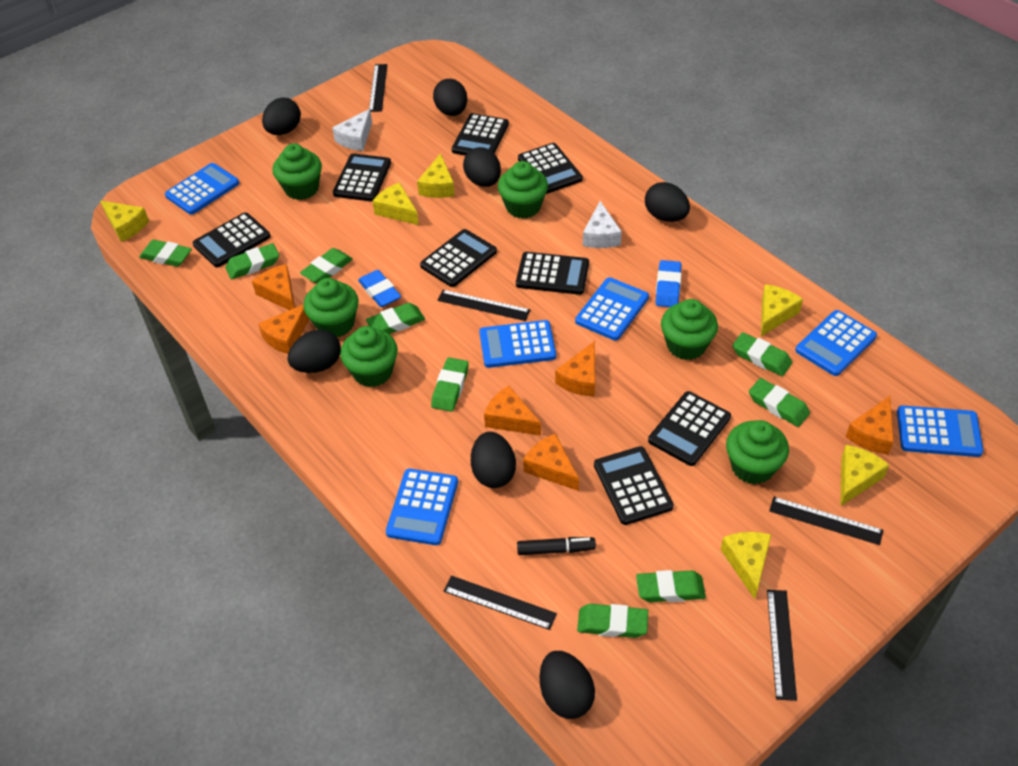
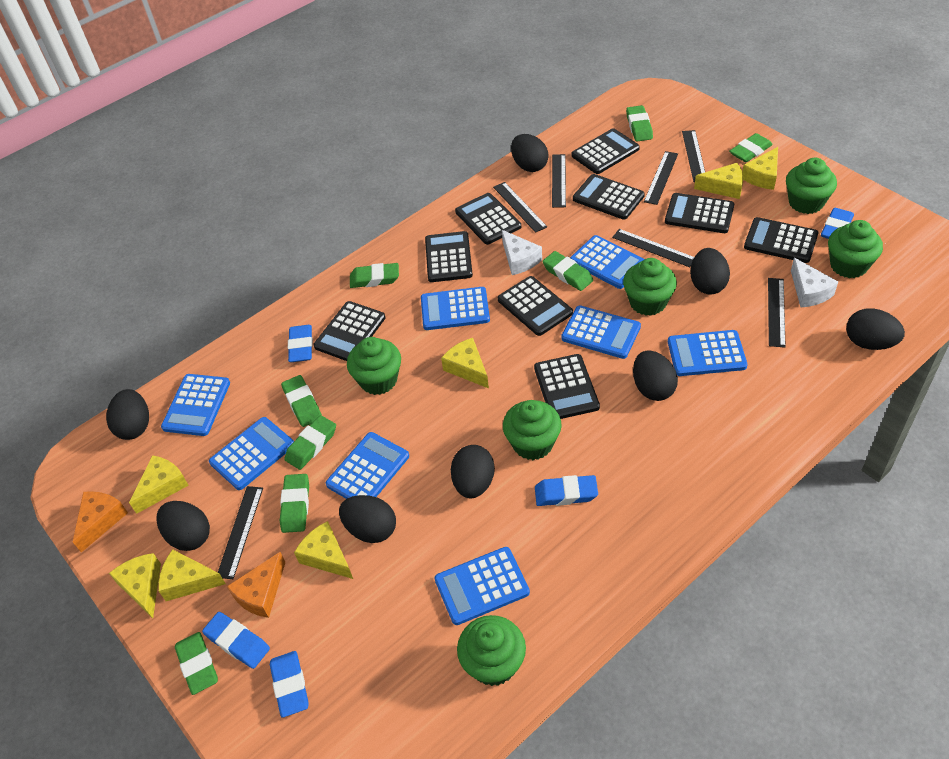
black calculator: 8 -> 9
black egg: 7 -> 8
black marker: 1 -> 0
black ruler: 5 -> 7
blue calculator: 6 -> 8
blue eraser: 2 -> 5
green eraser: 9 -> 8
orange cheese: 6 -> 2
yellow cheese: 6 -> 7

